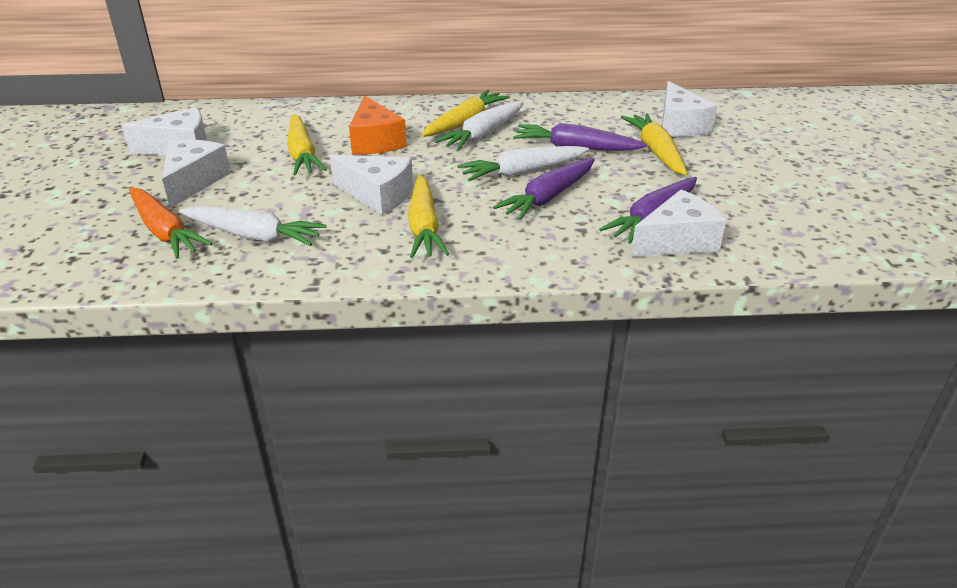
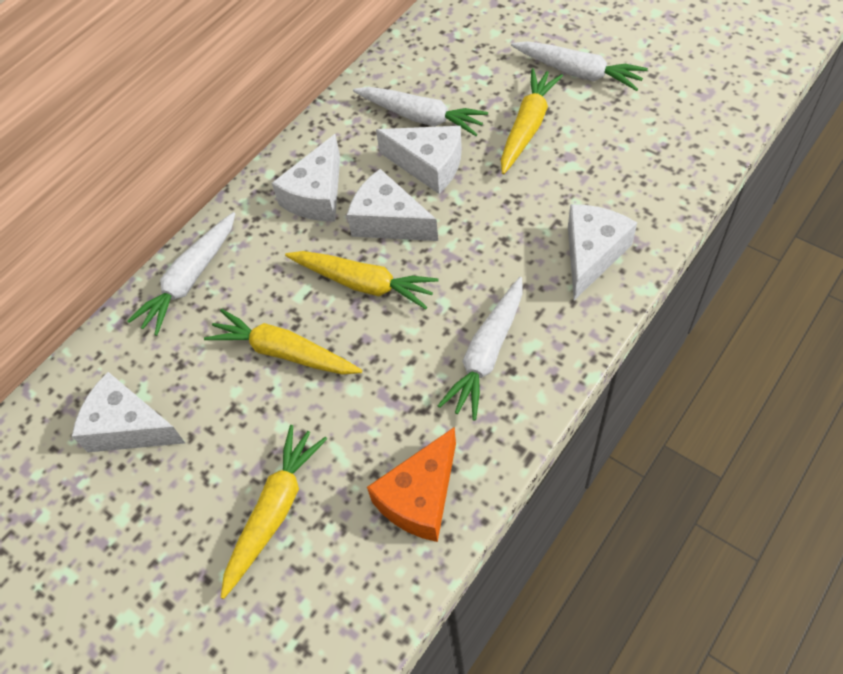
orange carrot: 1 -> 0
purple carrot: 3 -> 0
white carrot: 3 -> 4

